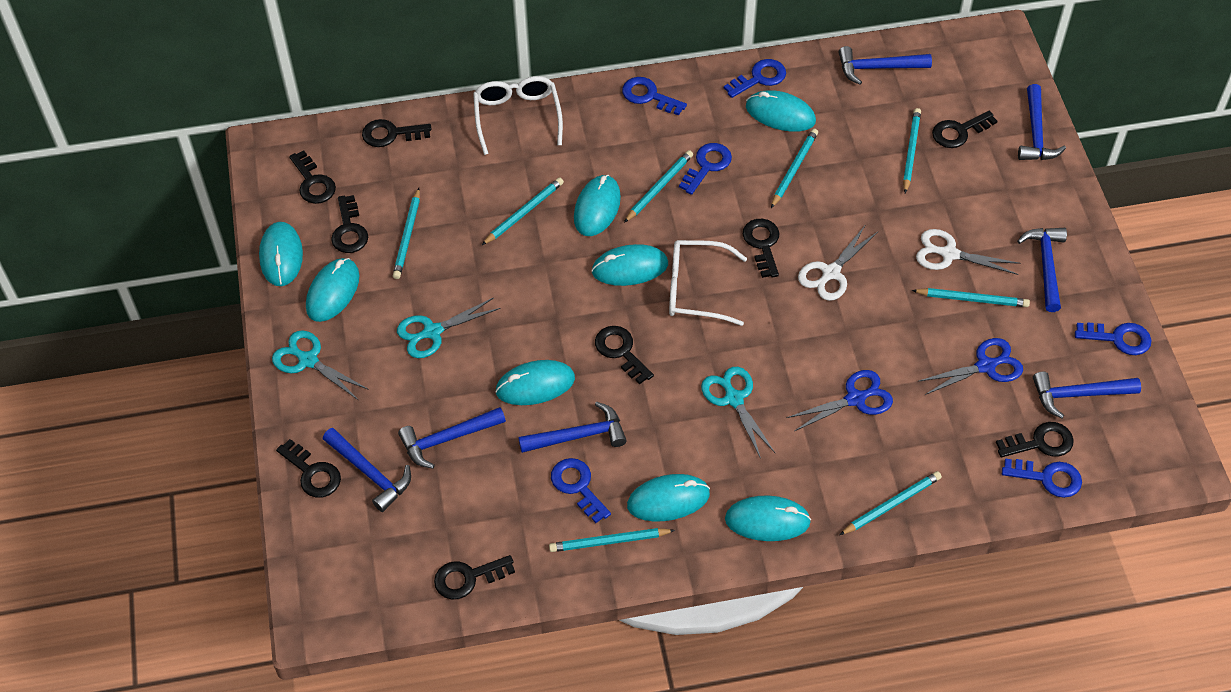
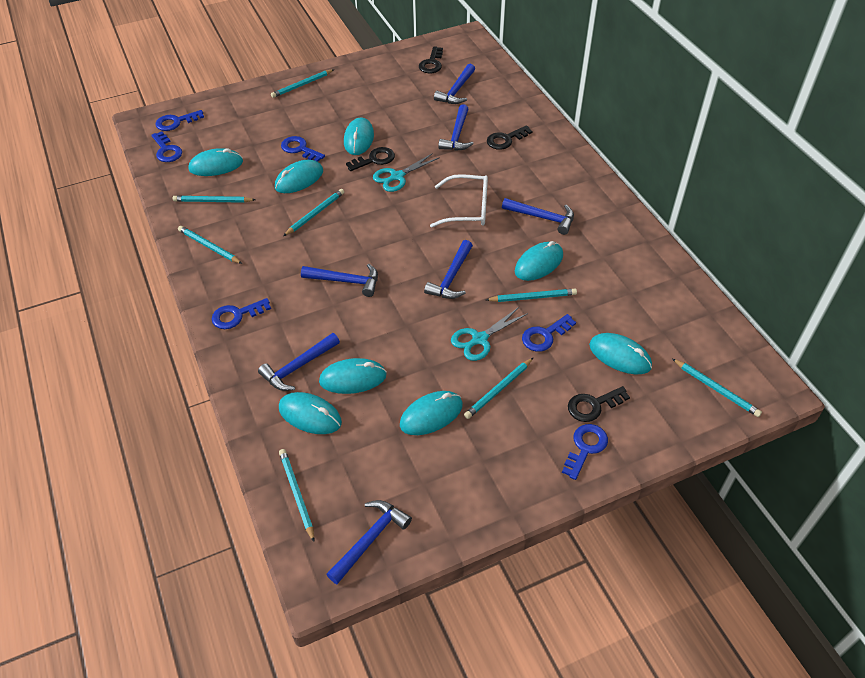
black key: 9 -> 4
blue scissors: 2 -> 0
turquoise scissors: 3 -> 2
white glasses: 2 -> 1
white scissors: 2 -> 0

